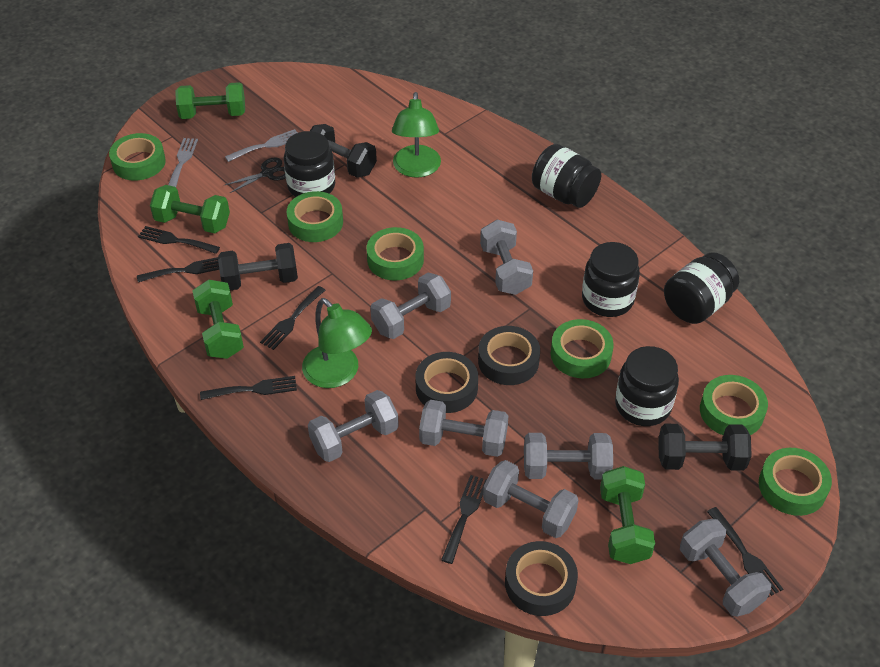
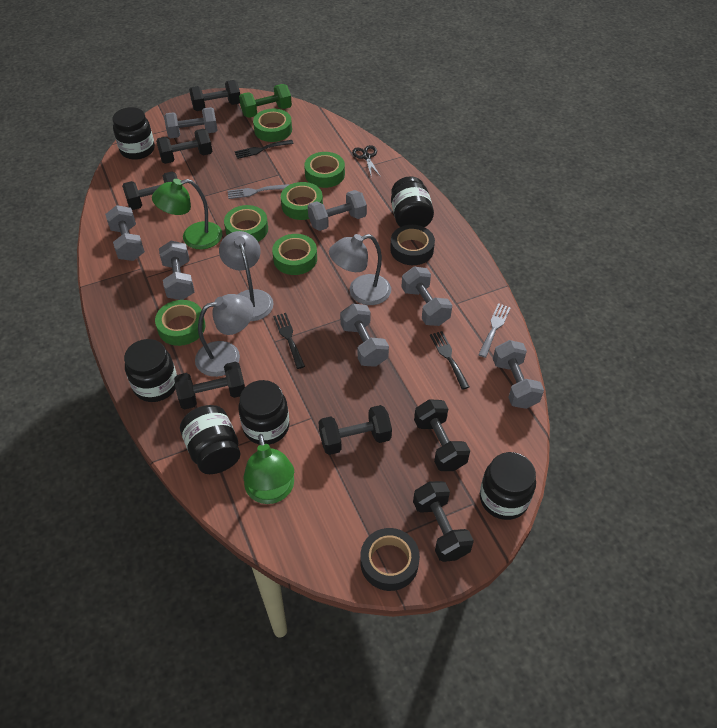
black dumbbell: 3 -> 7
black fork: 6 -> 3
black jar: 5 -> 6
black tape: 3 -> 2
green dumbbell: 4 -> 1
grey lamp: 0 -> 3

